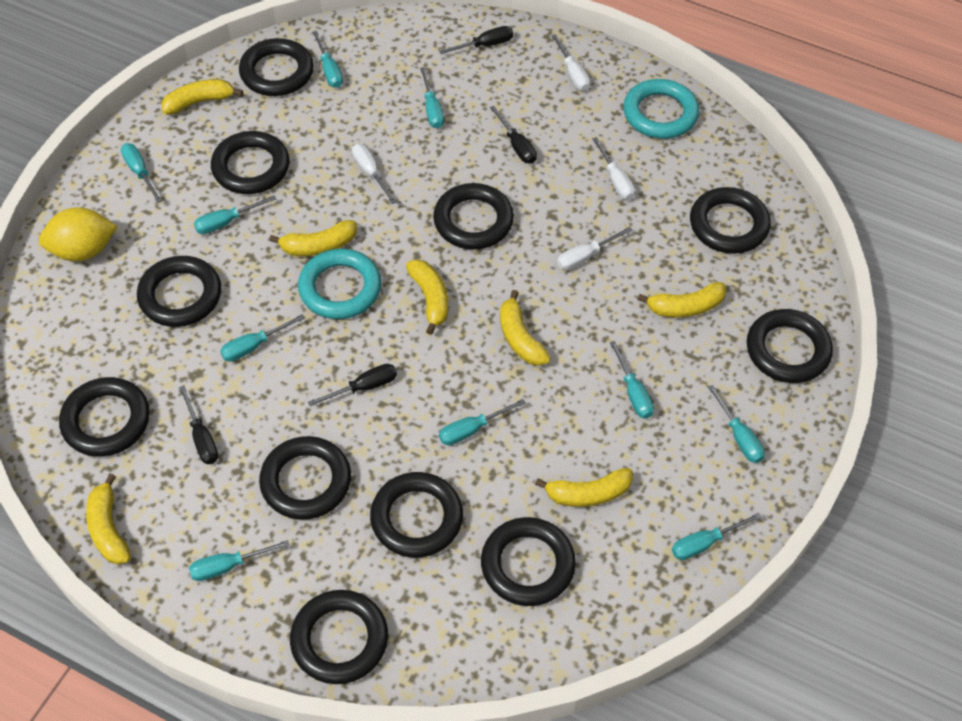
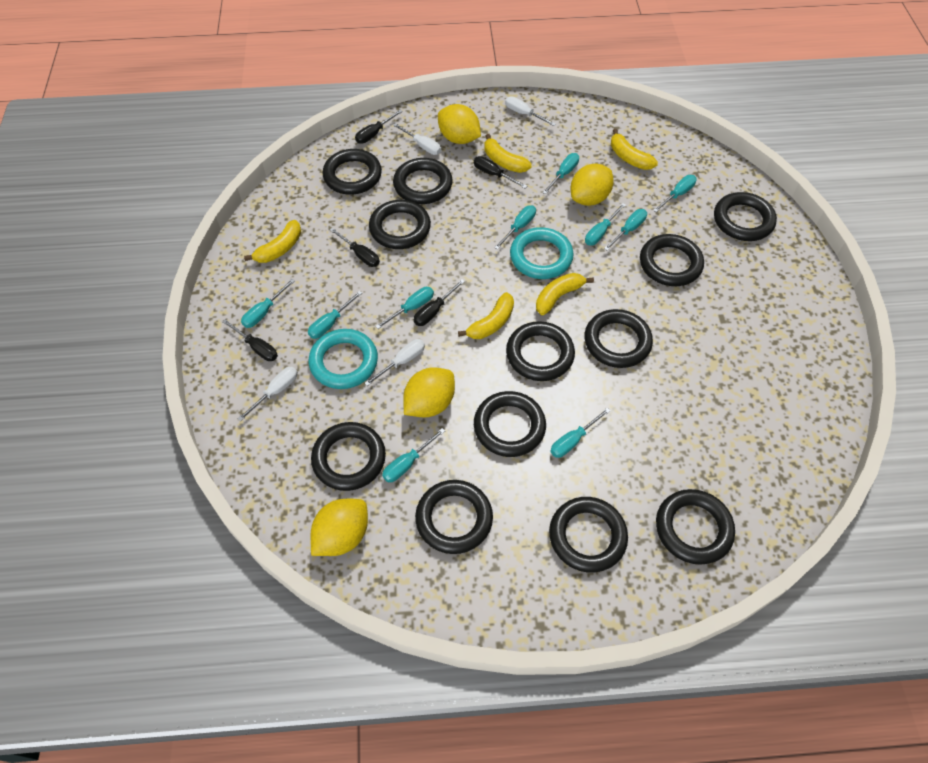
black ring: 11 -> 12
black screwdriver: 4 -> 5
yellow banana: 7 -> 5
yellow lemon: 1 -> 4

